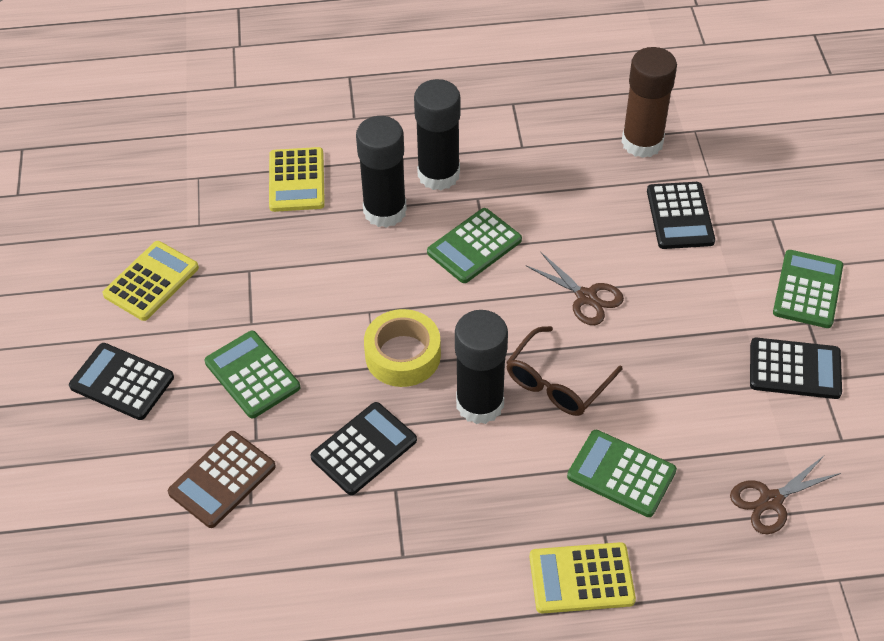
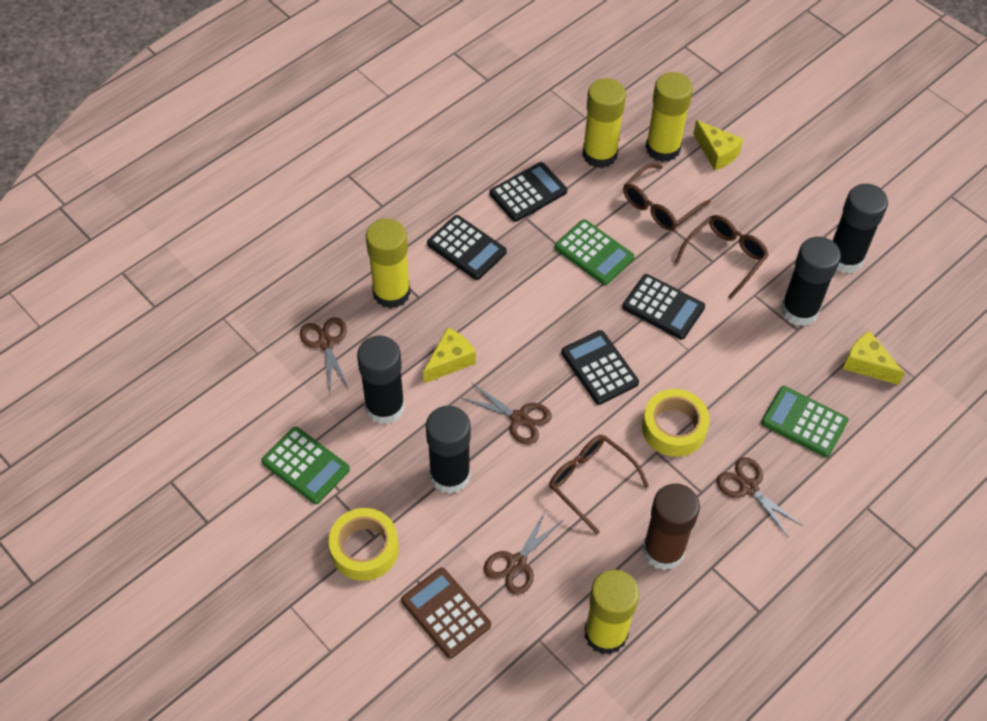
black glue stick: 3 -> 4
brown glasses: 1 -> 3
brown scissors: 2 -> 4
green calculator: 4 -> 3
yellow calculator: 3 -> 0
yellow cheese: 0 -> 3
yellow glue stick: 0 -> 4
yellow tape: 1 -> 2

